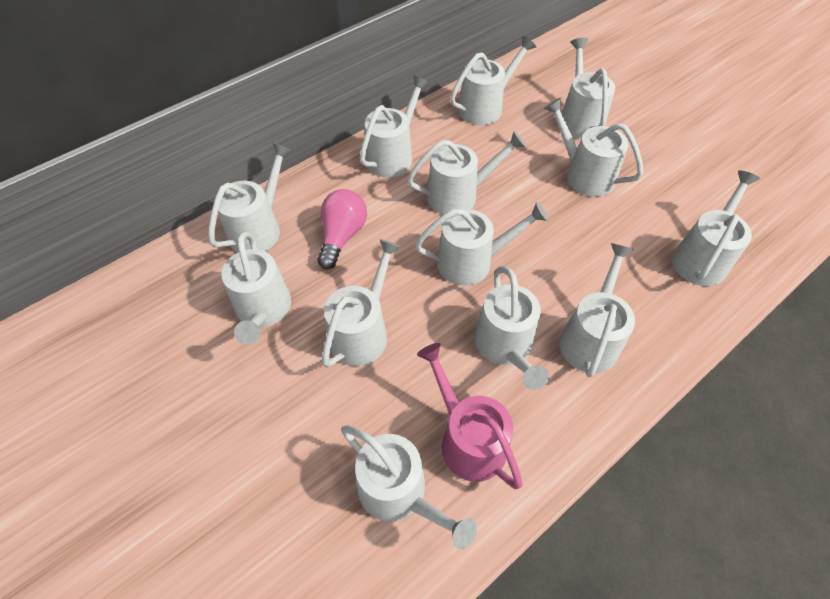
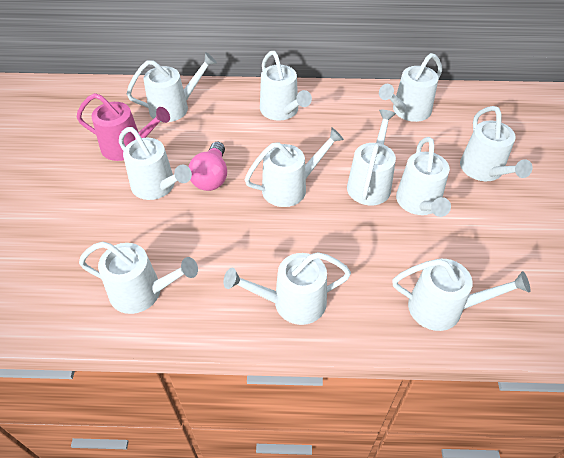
white watering can: 13 -> 11

